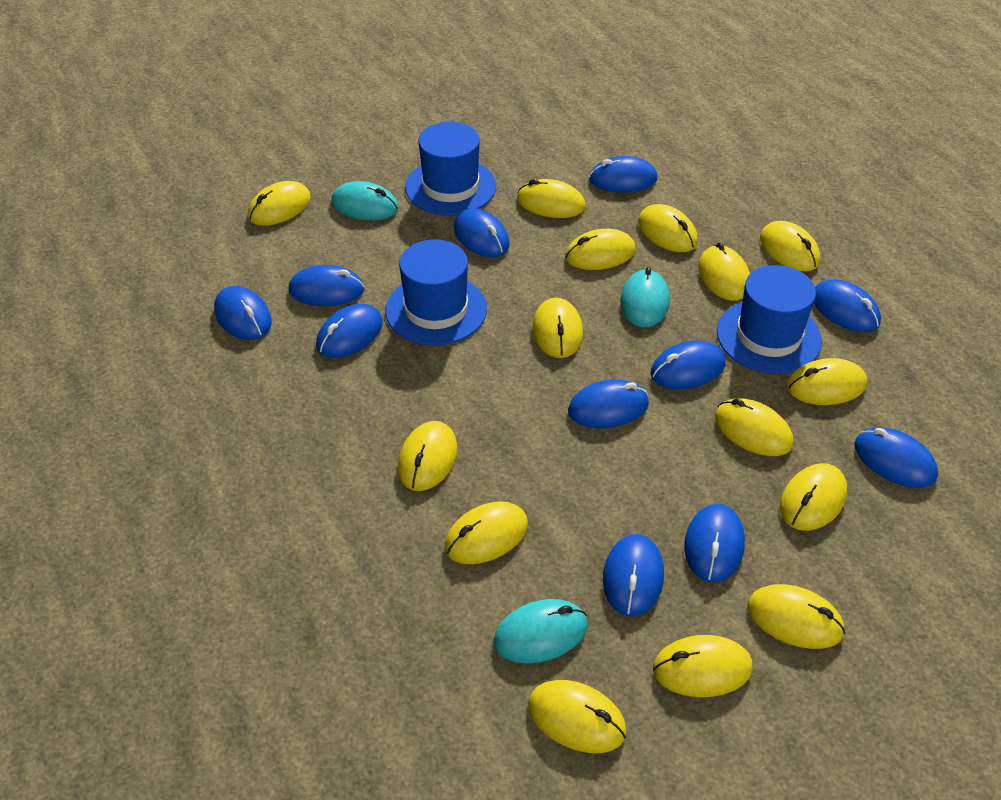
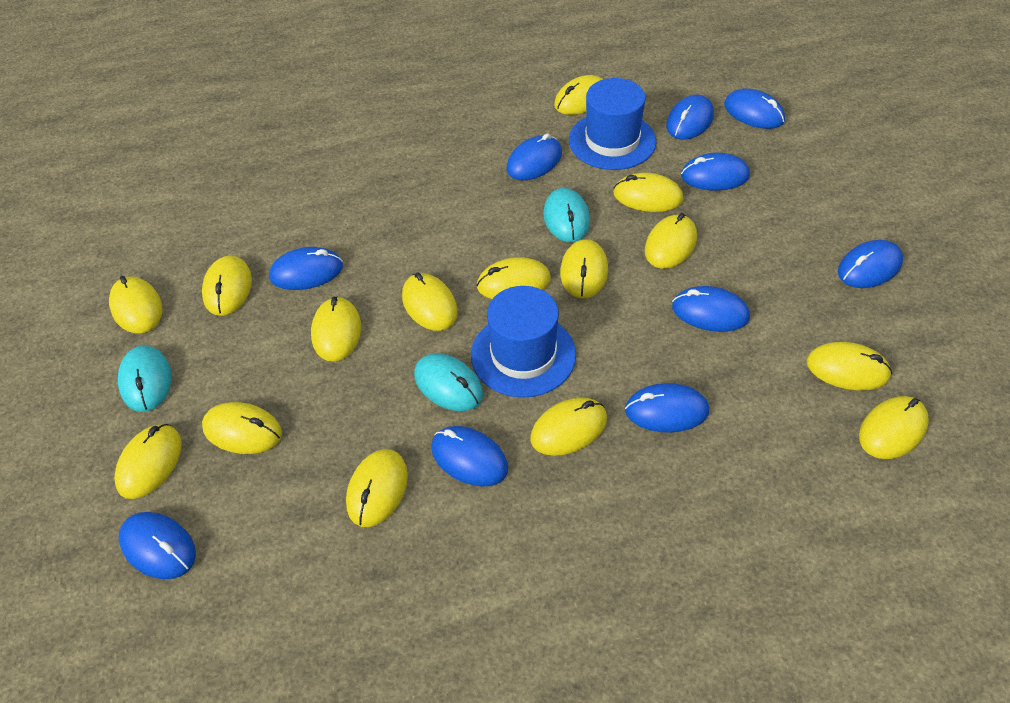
blue hat: 3 -> 2
blue mouse: 11 -> 10

